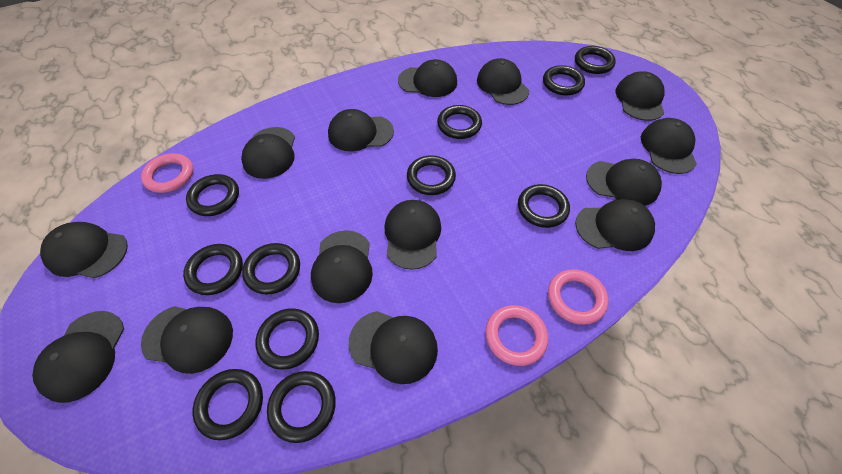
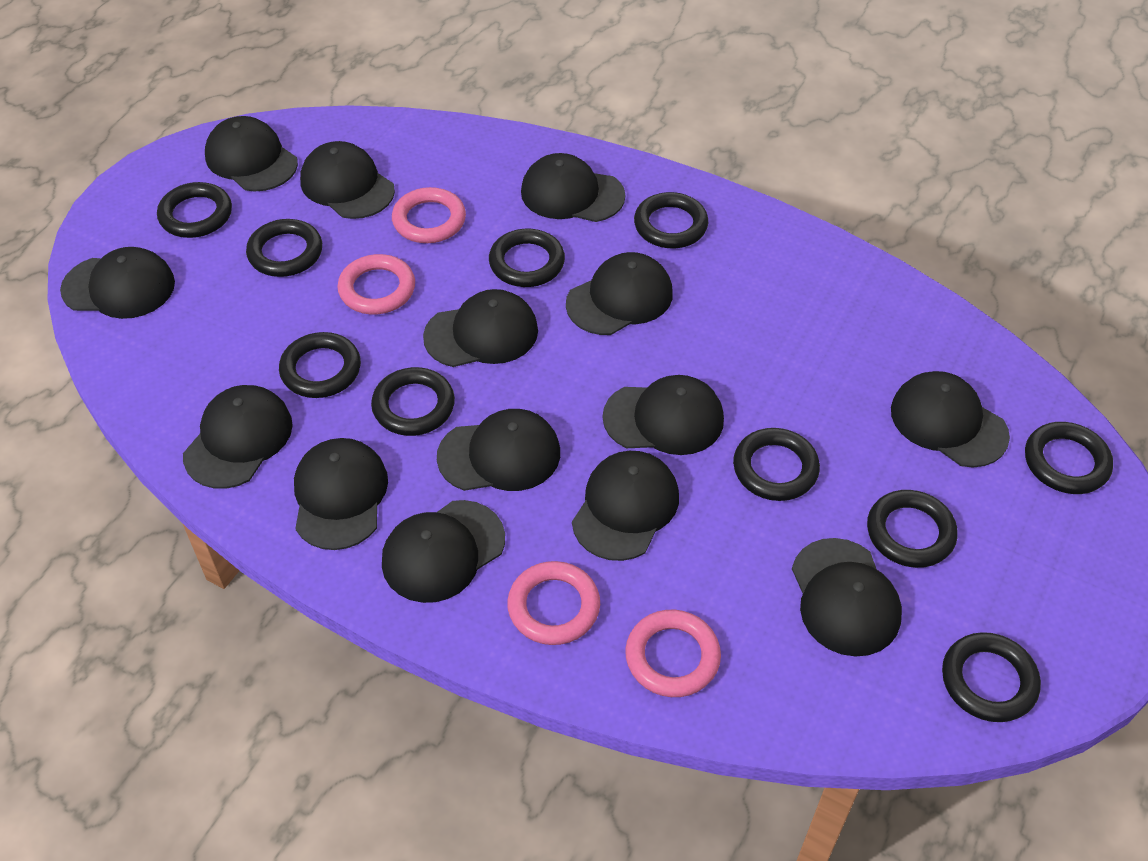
black ring: 11 -> 10
pink ring: 3 -> 4

